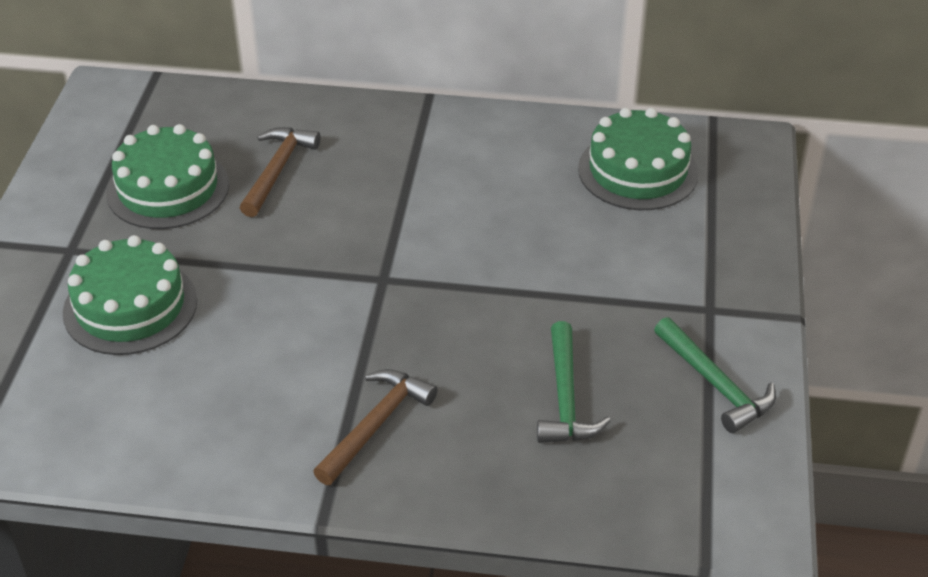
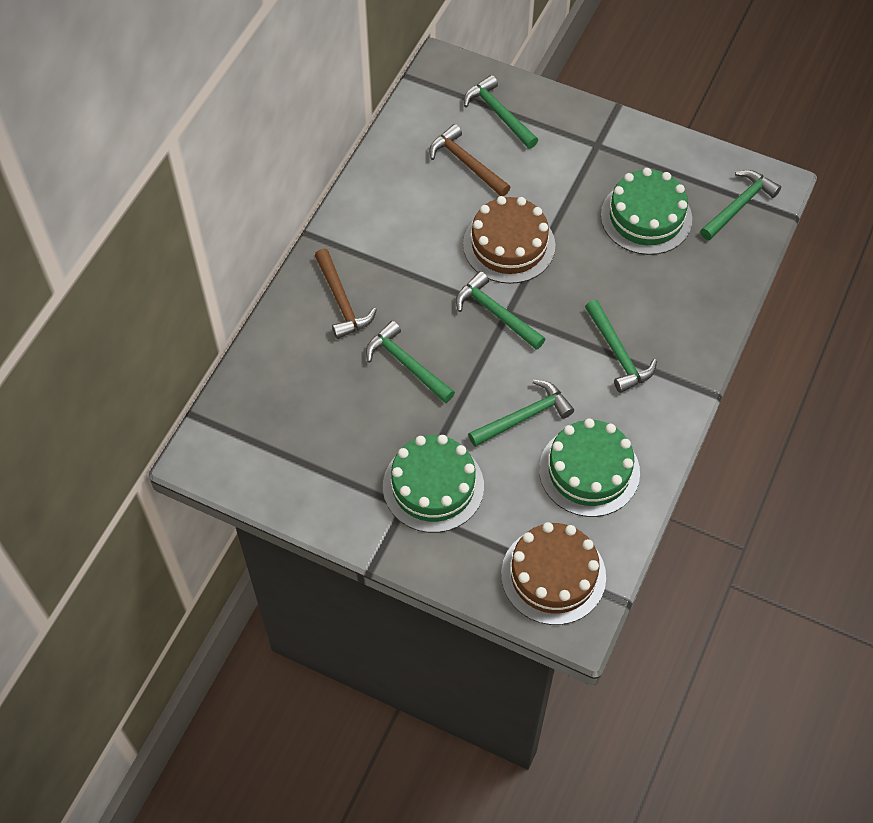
brown cake: 0 -> 2
green hammer: 2 -> 6

